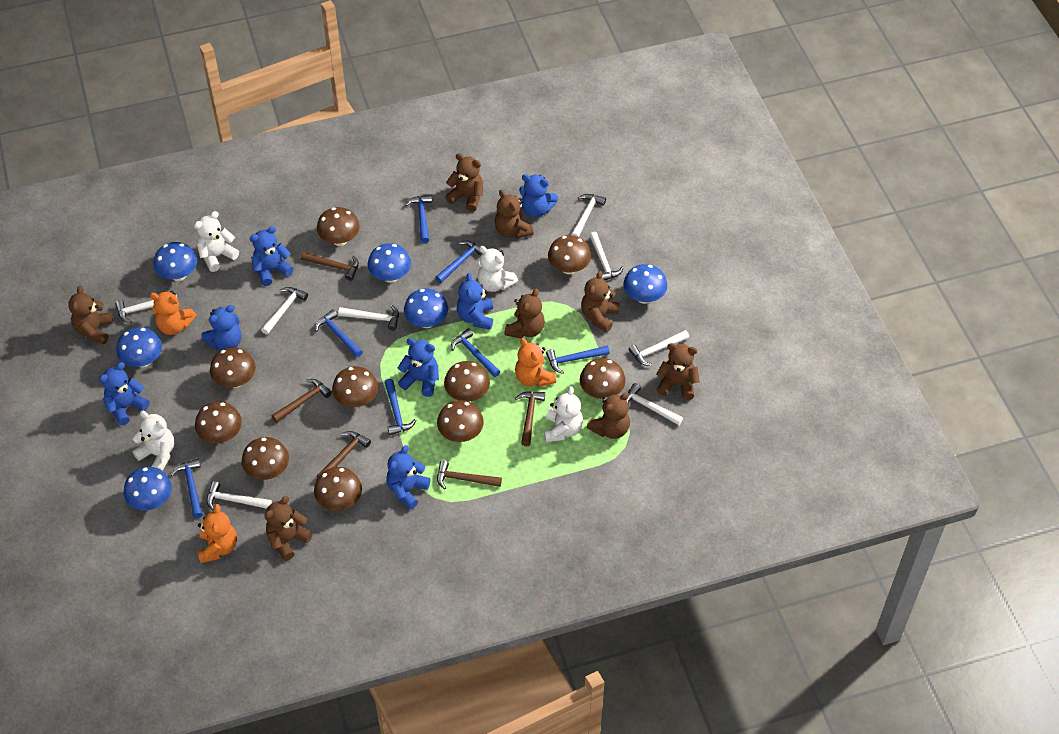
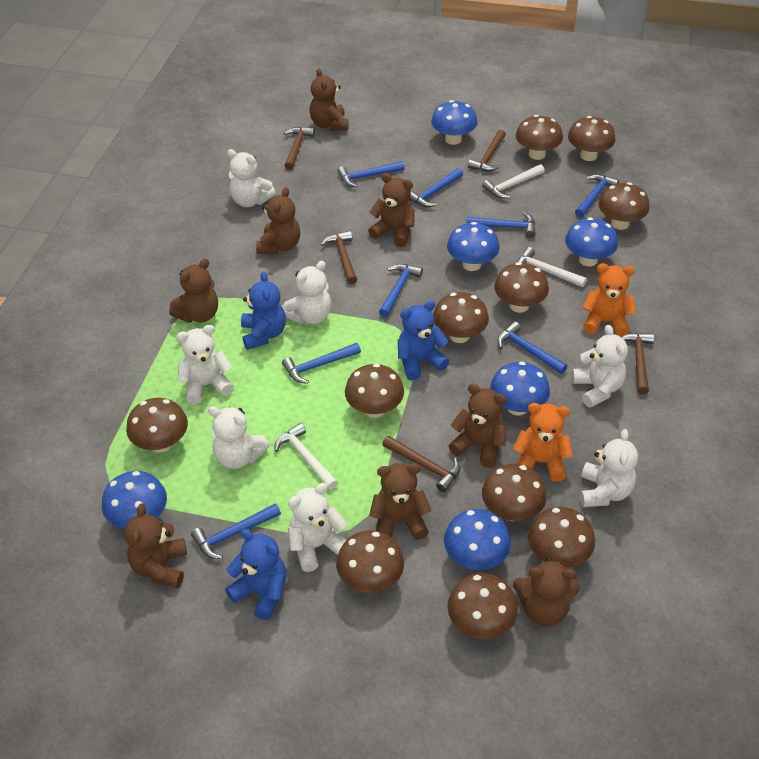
blue hammer: 7 -> 8
blue teddy bear: 7 -> 3
brown mushroom: 10 -> 11
orange teddy bear: 3 -> 2
white hammer: 8 -> 3
white teddy bear: 4 -> 7

